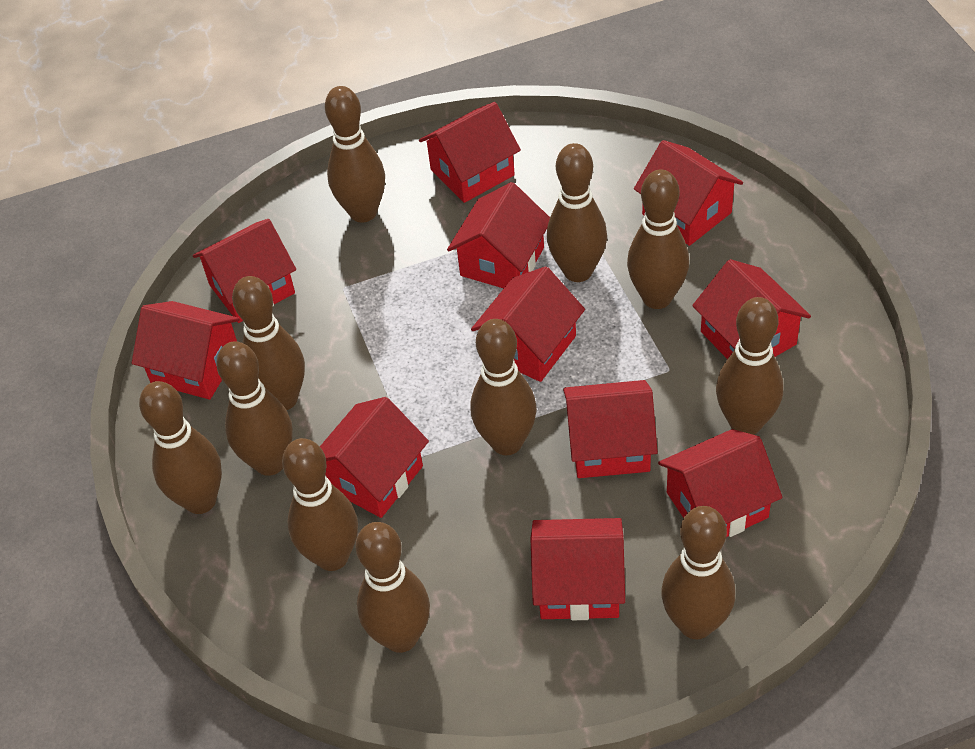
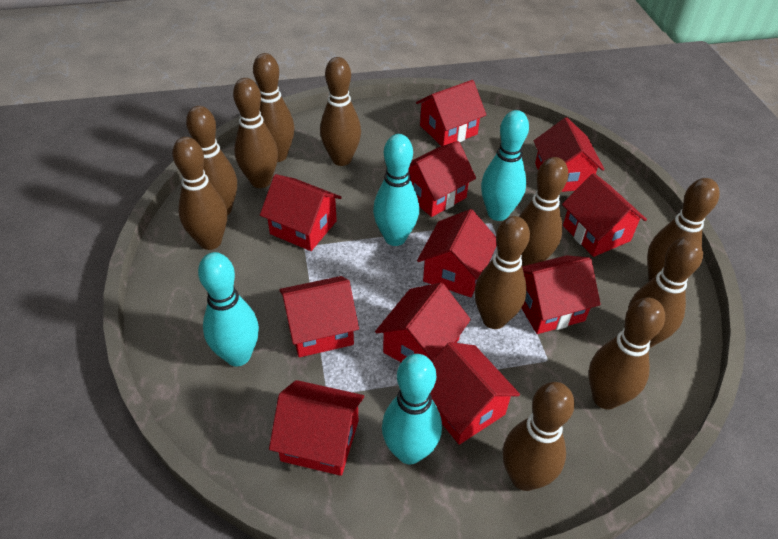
turquoise bowling pin: 0 -> 4

